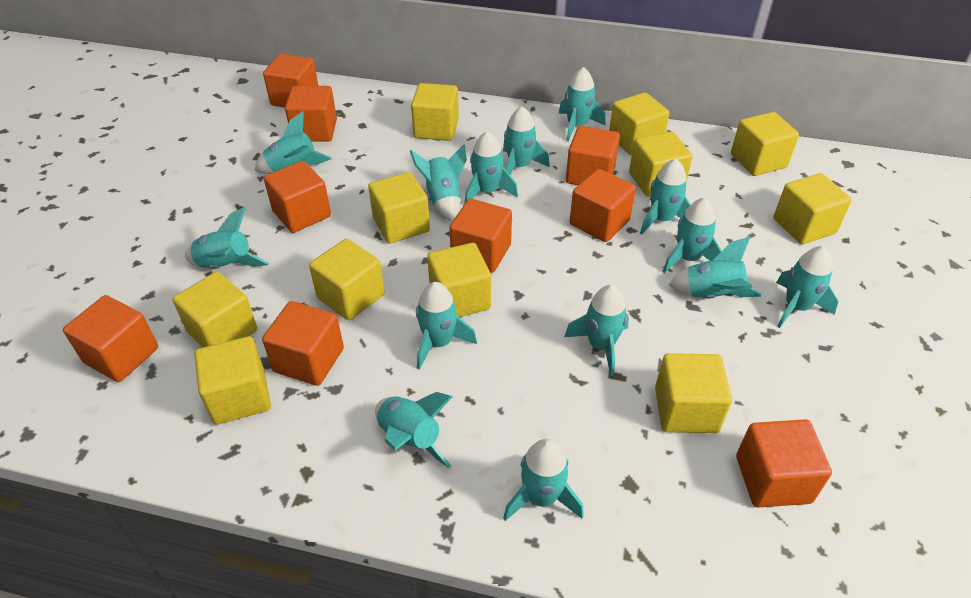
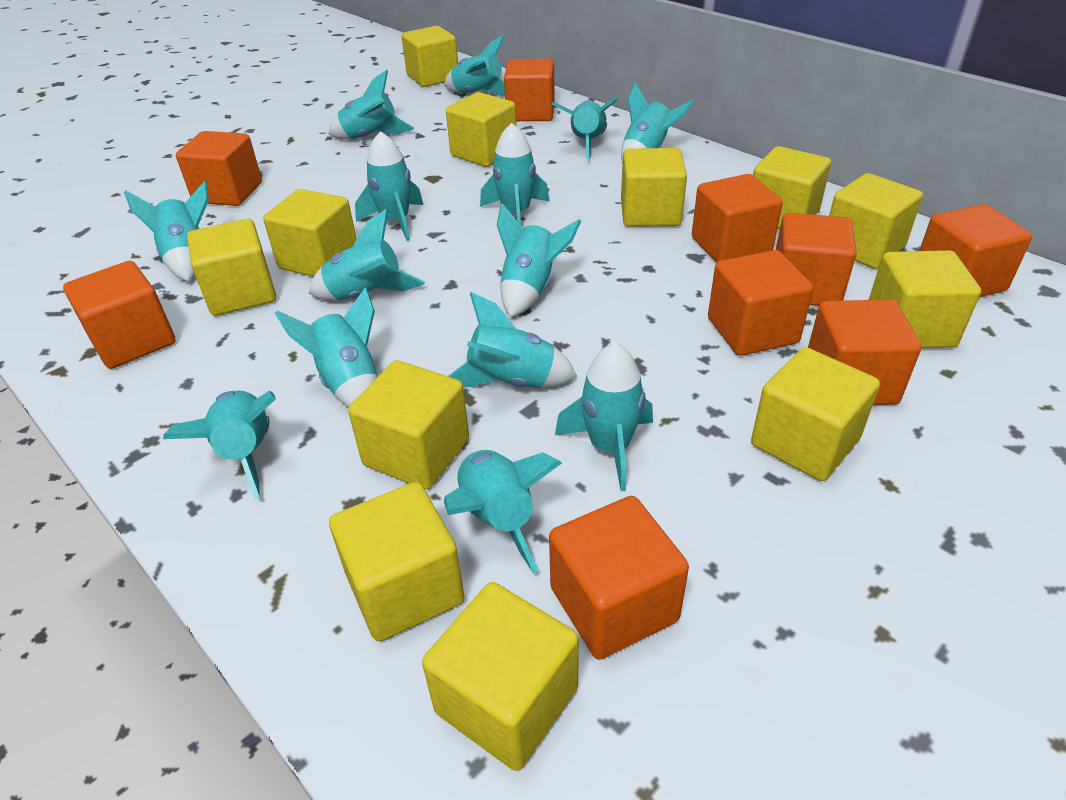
yellow cube: 11 -> 12

